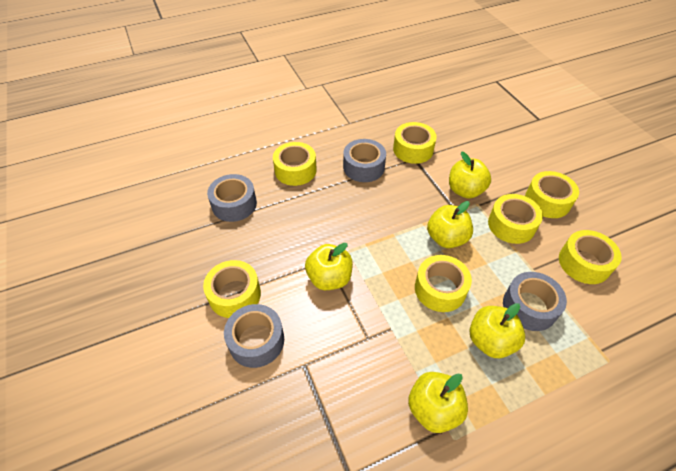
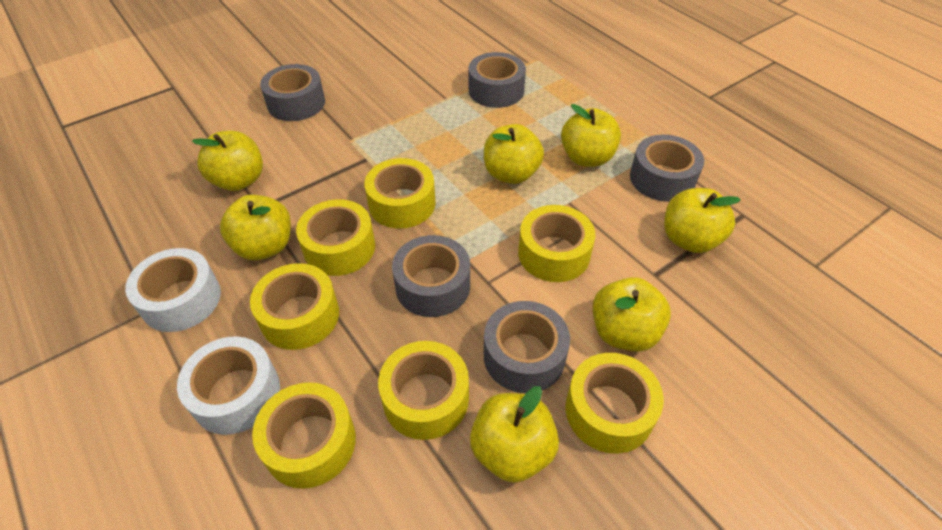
grey tape: 4 -> 5
white tape: 0 -> 2
yellow apple: 5 -> 7

